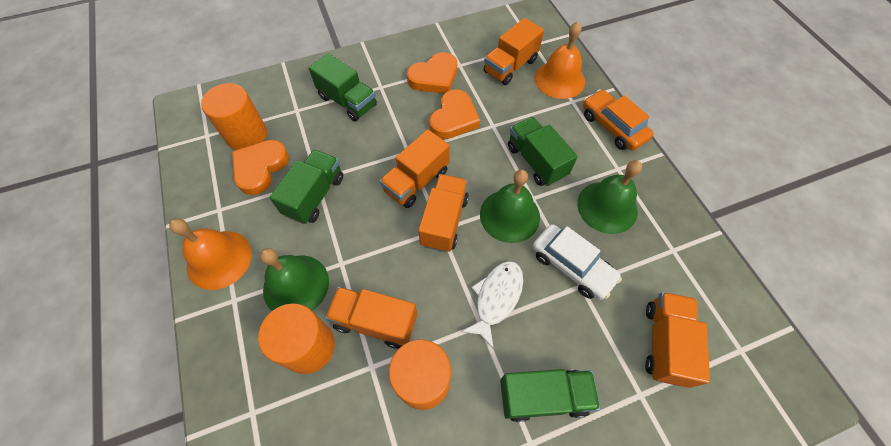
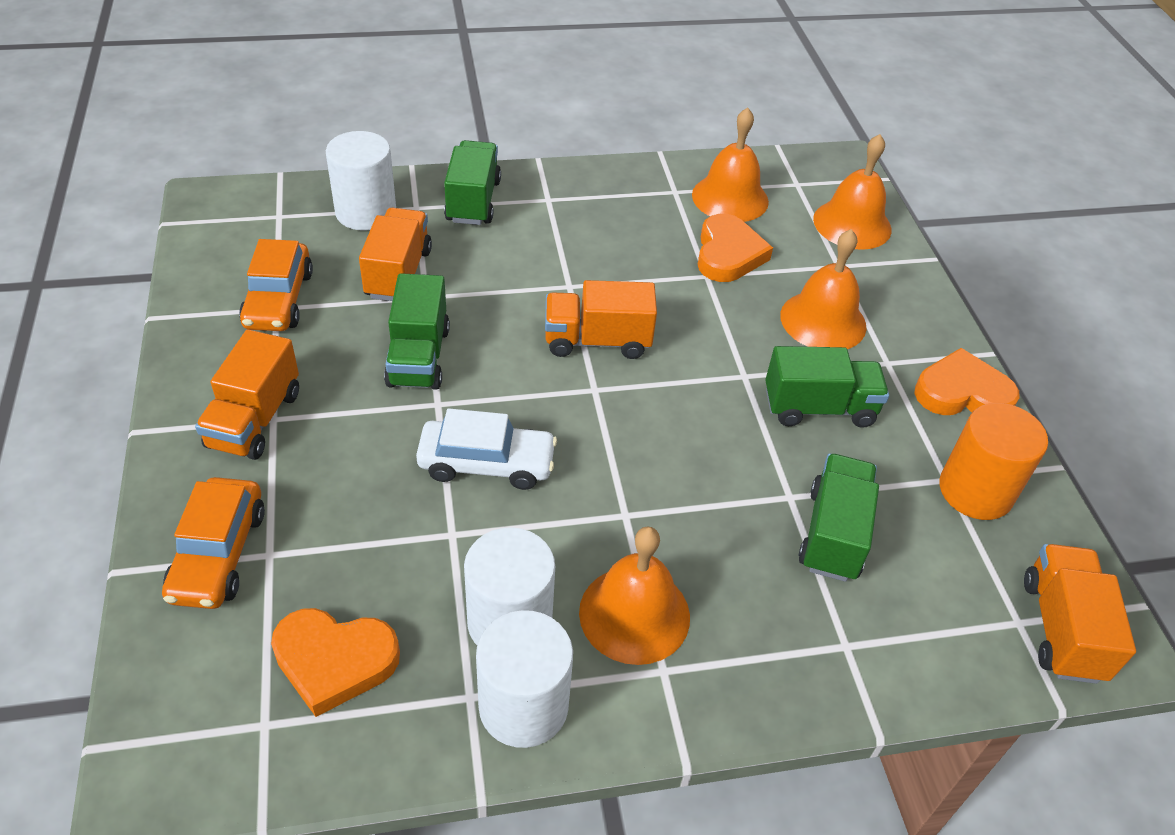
green bell: 3 -> 0
orange bell: 2 -> 4
orange car: 1 -> 2
orange cylinder: 3 -> 1
orange truck: 5 -> 4
white cylinder: 0 -> 3
white fish: 1 -> 0

